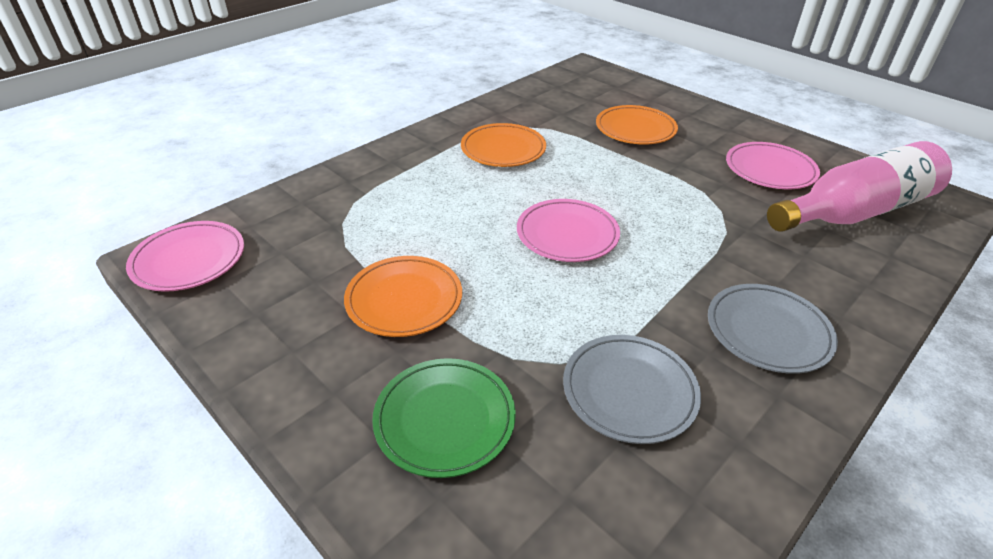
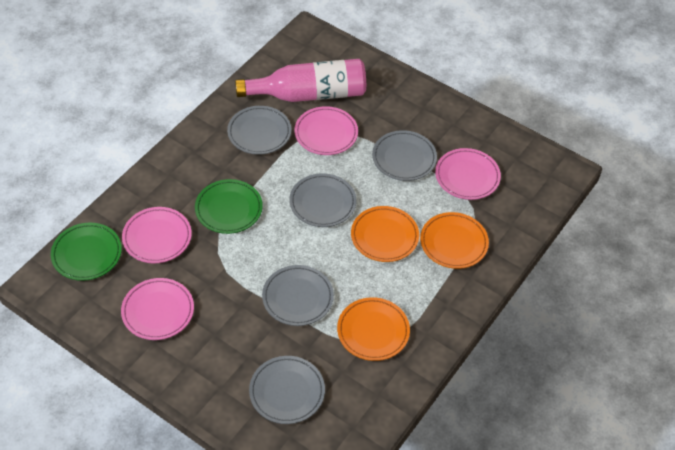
green plate: 1 -> 2
grey plate: 2 -> 5
pink plate: 3 -> 4

